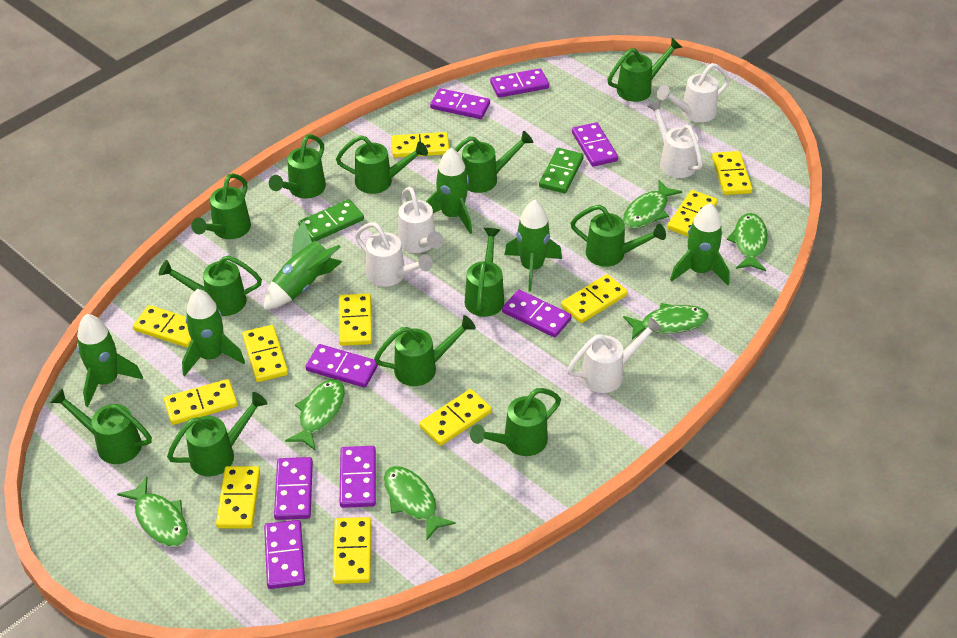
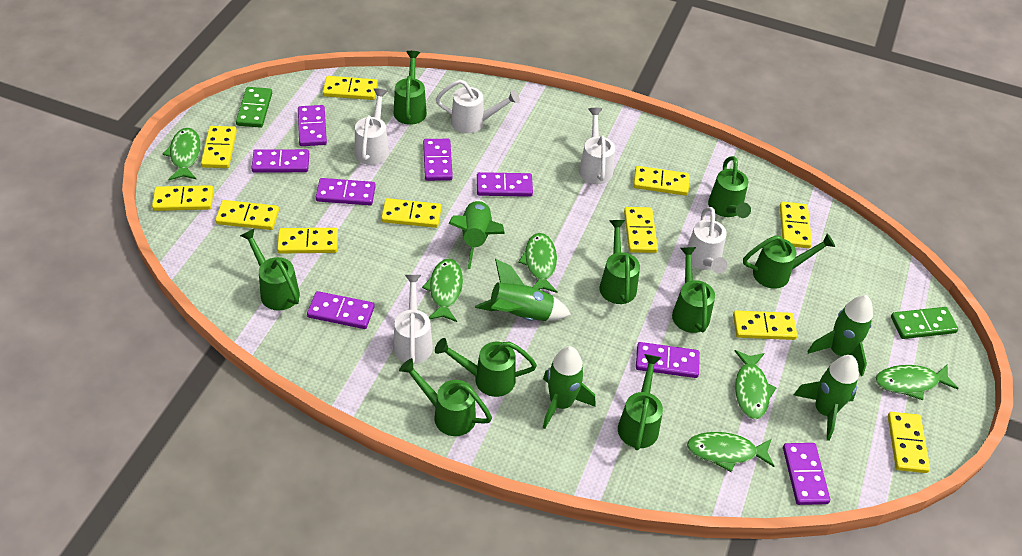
green rocket: 6 -> 5
green watering can: 12 -> 9

